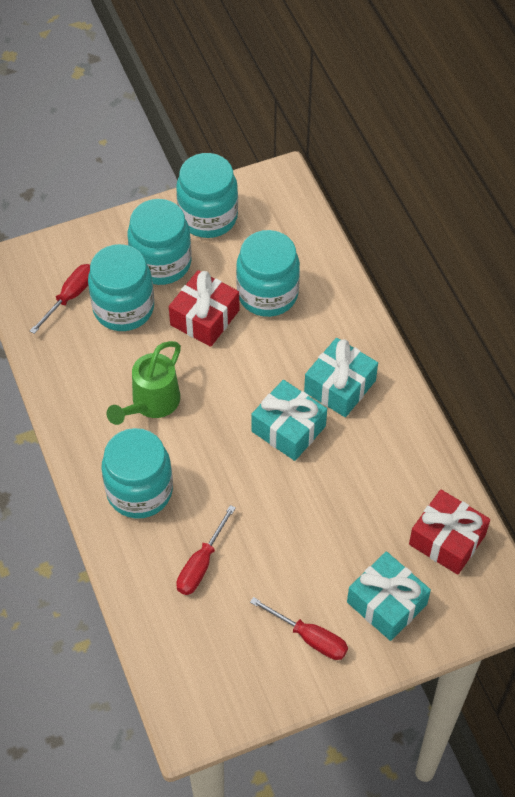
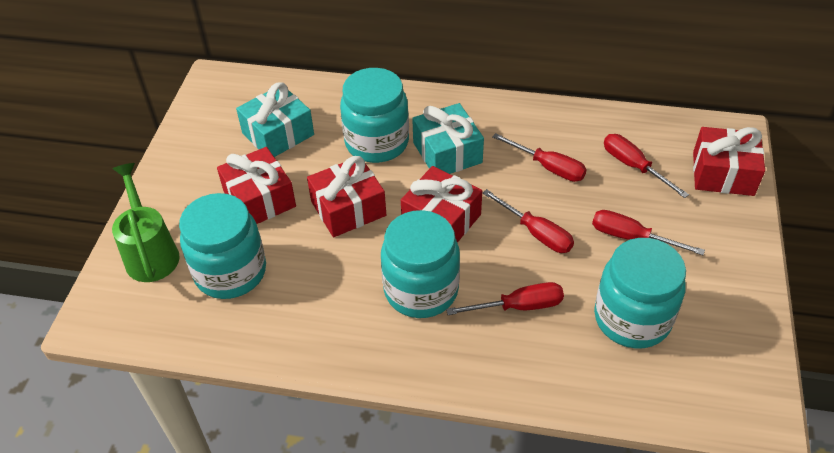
red gift: 2 -> 4
red screwdriver: 3 -> 5
turquoise gift: 3 -> 2
turquoise jar: 5 -> 4

